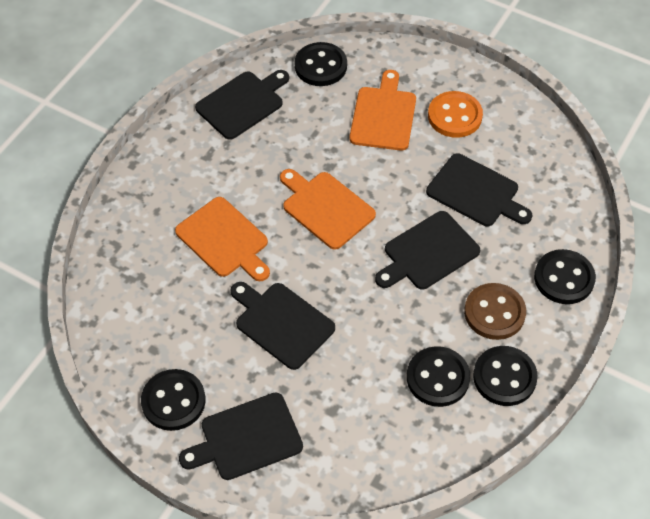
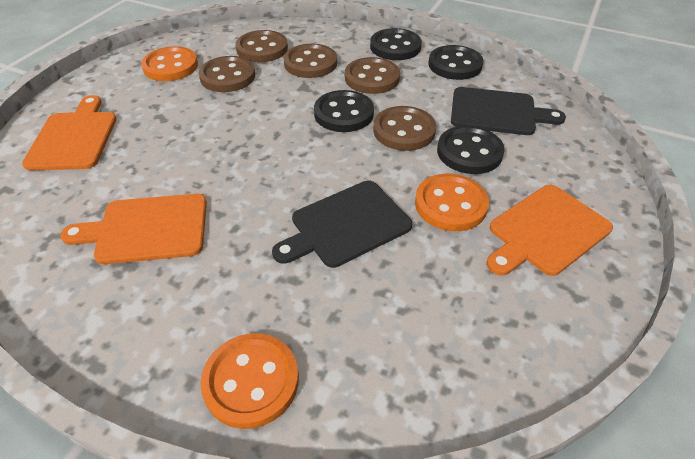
black button: 5 -> 4
black cutting board: 5 -> 2
brown button: 1 -> 5
orange button: 1 -> 3

